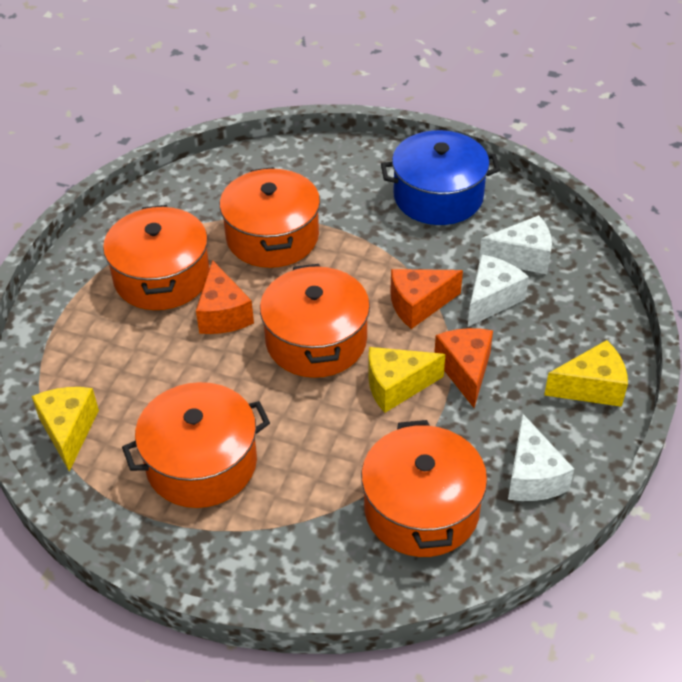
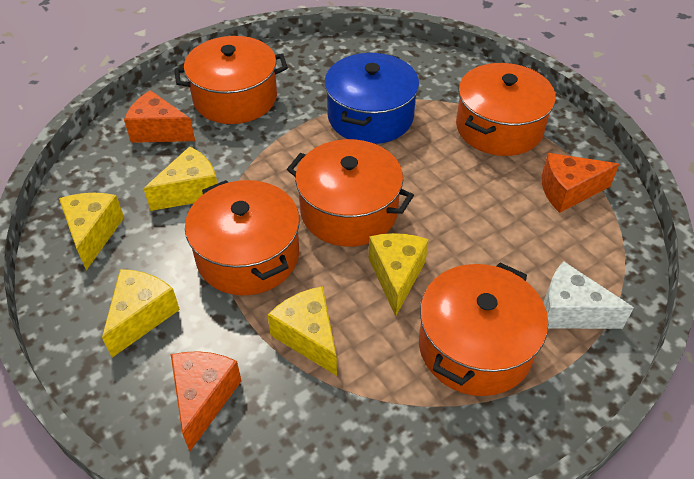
white cheese: 3 -> 1
yellow cheese: 3 -> 5

